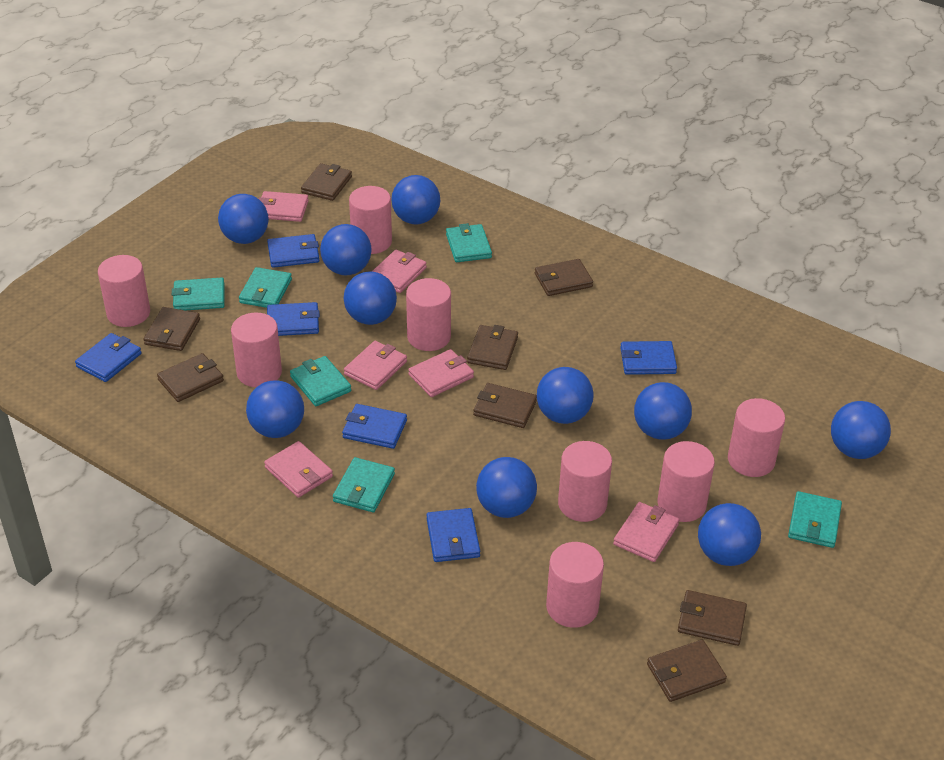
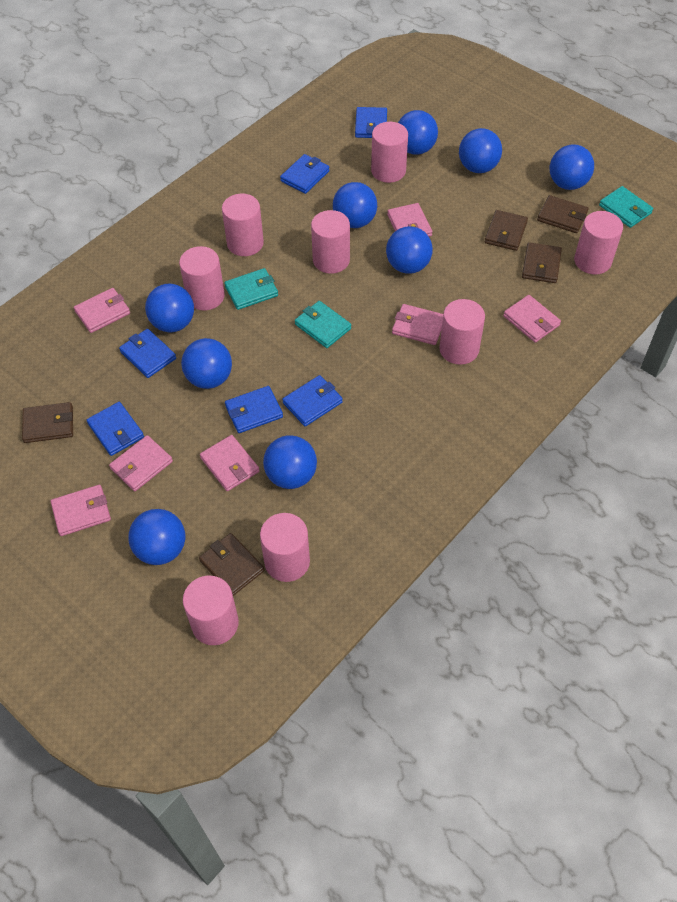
blue ball: 10 -> 9
brown wallet: 8 -> 5
pink wallet: 6 -> 7
turquoise wallet: 6 -> 3

